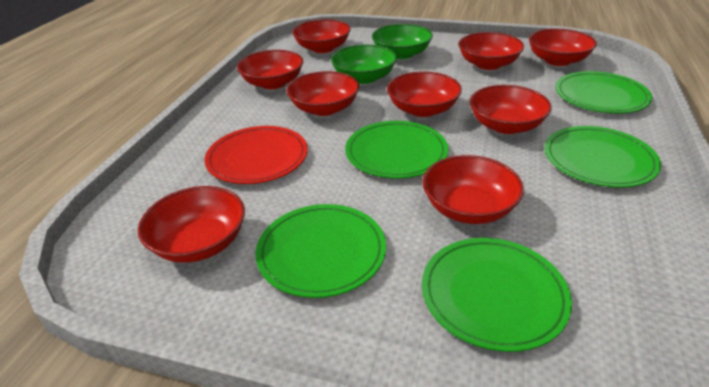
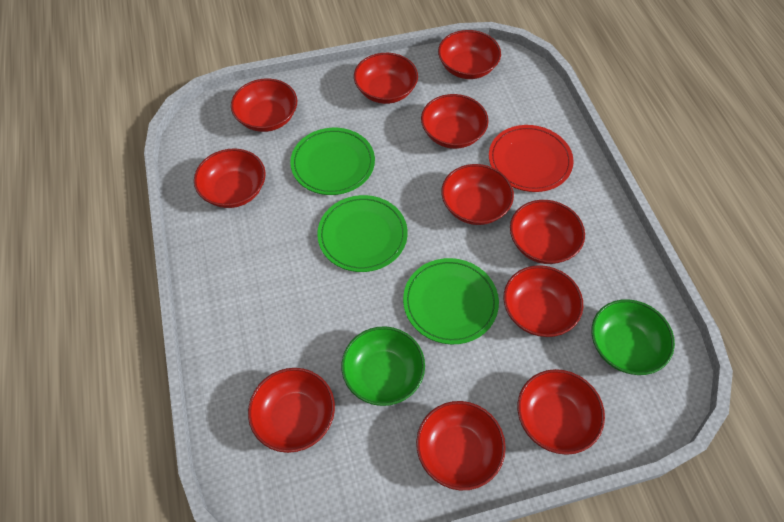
green plate: 5 -> 3
red bowl: 9 -> 11

